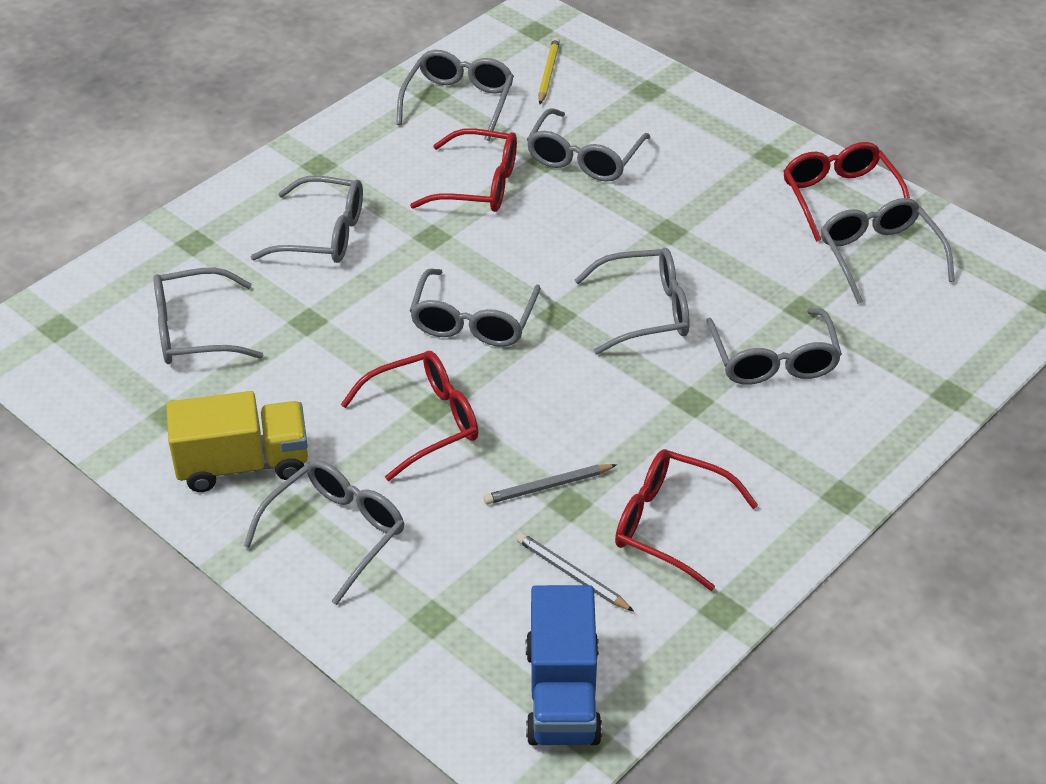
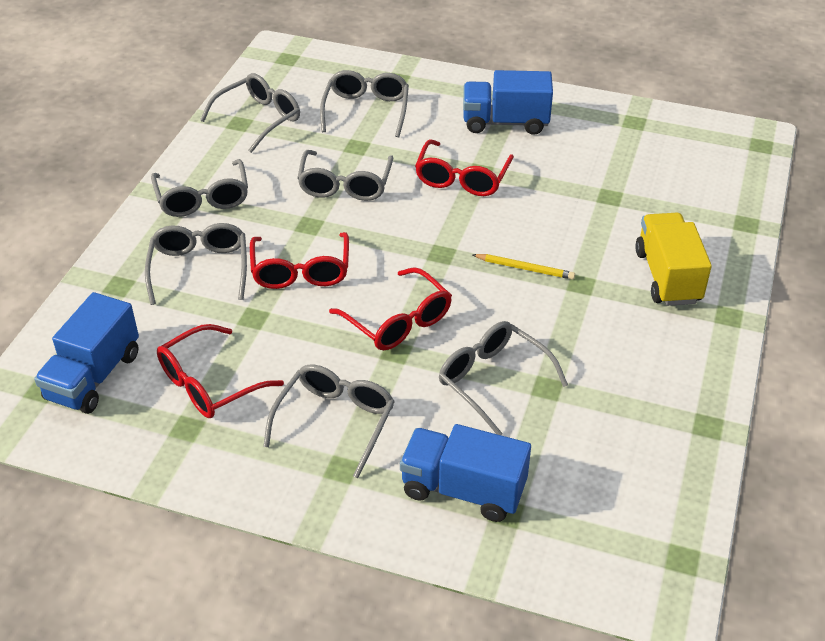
blue truck: 1 -> 3
grey glasses: 9 -> 7
grey pencil: 2 -> 0

